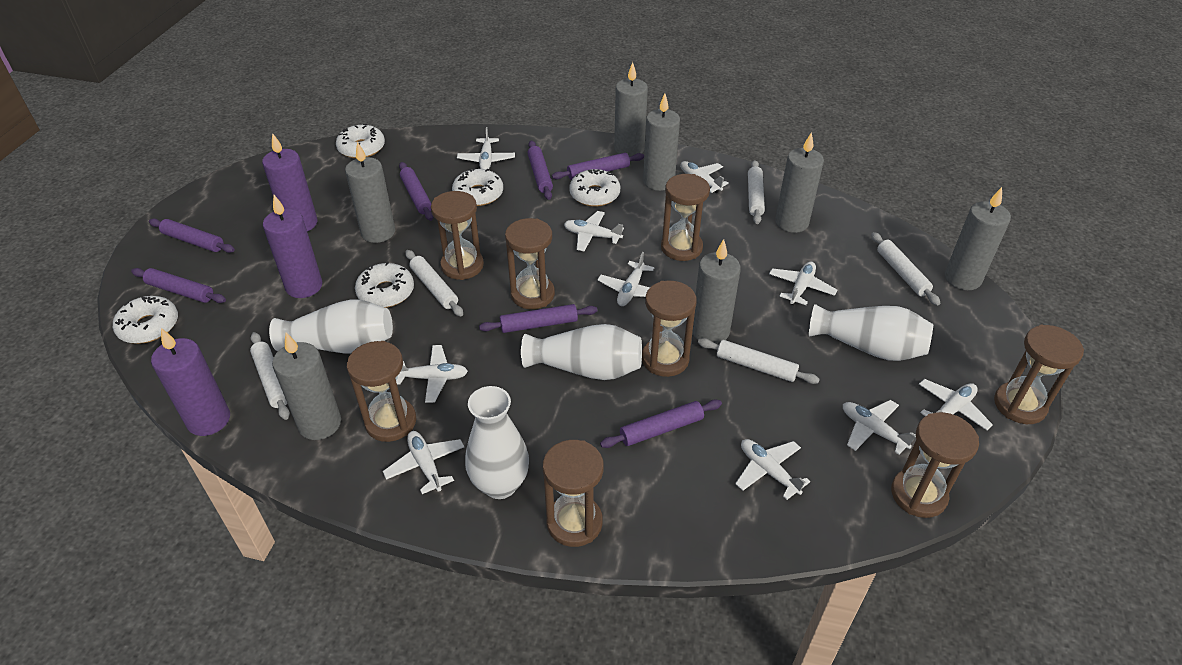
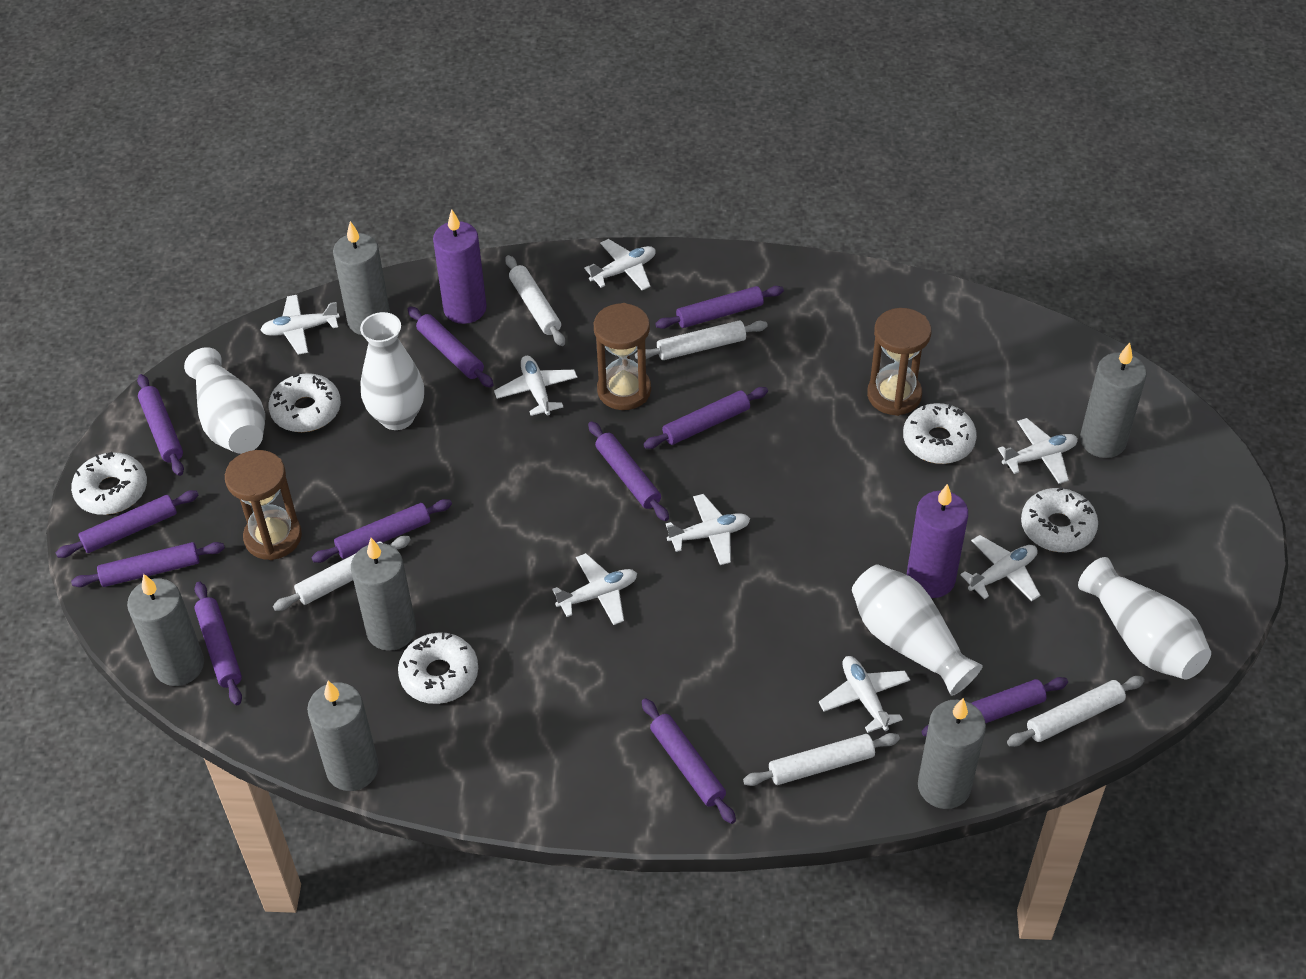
brown hourglass: 8 -> 3
grey candle: 7 -> 6
purple candle: 3 -> 2
purple rolling pin: 7 -> 11
white plane: 10 -> 8

